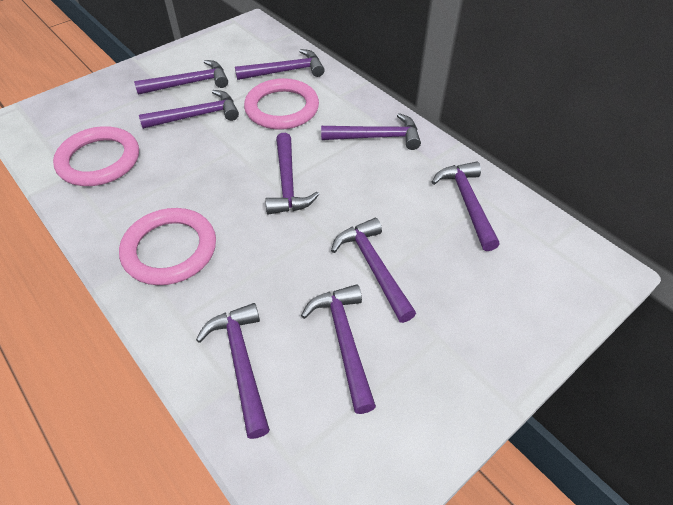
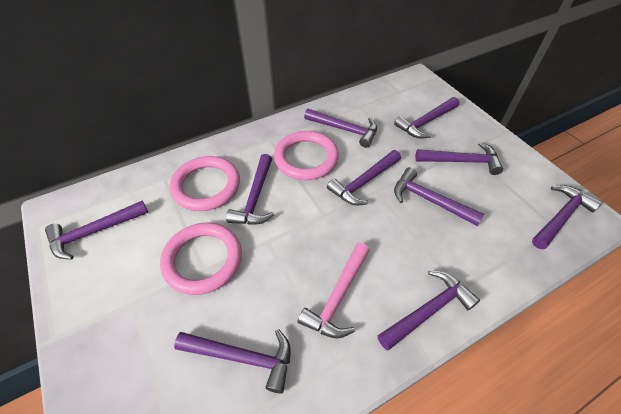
pink hammer: 0 -> 1
purple hammer: 9 -> 10

